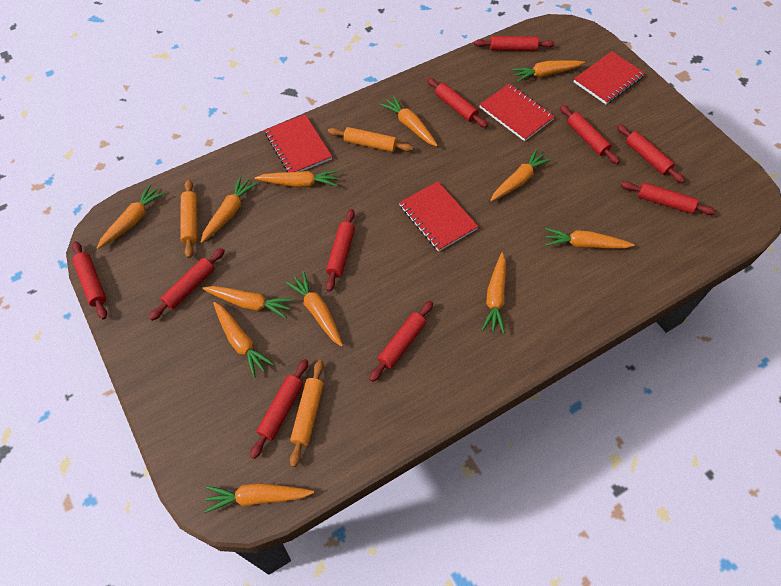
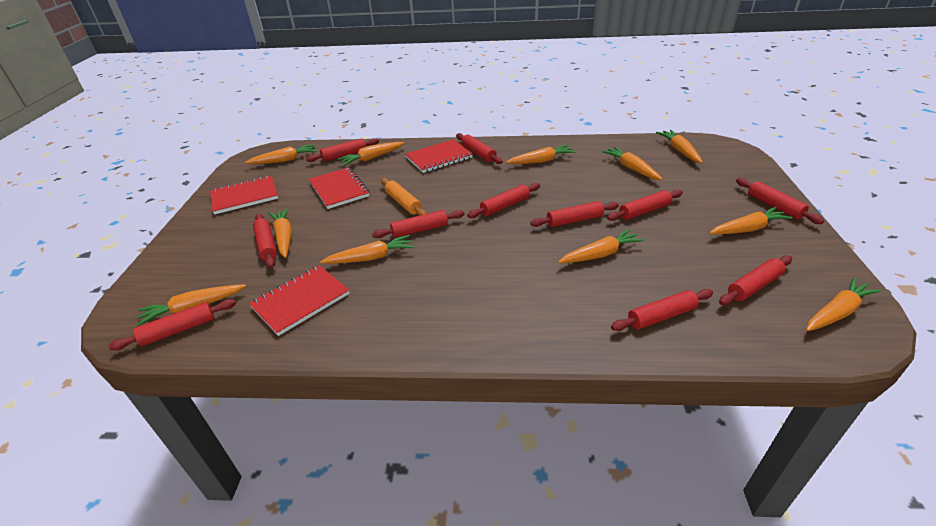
orange carrot: 12 -> 11
orange rolling pin: 3 -> 1
red rolling pin: 10 -> 11

